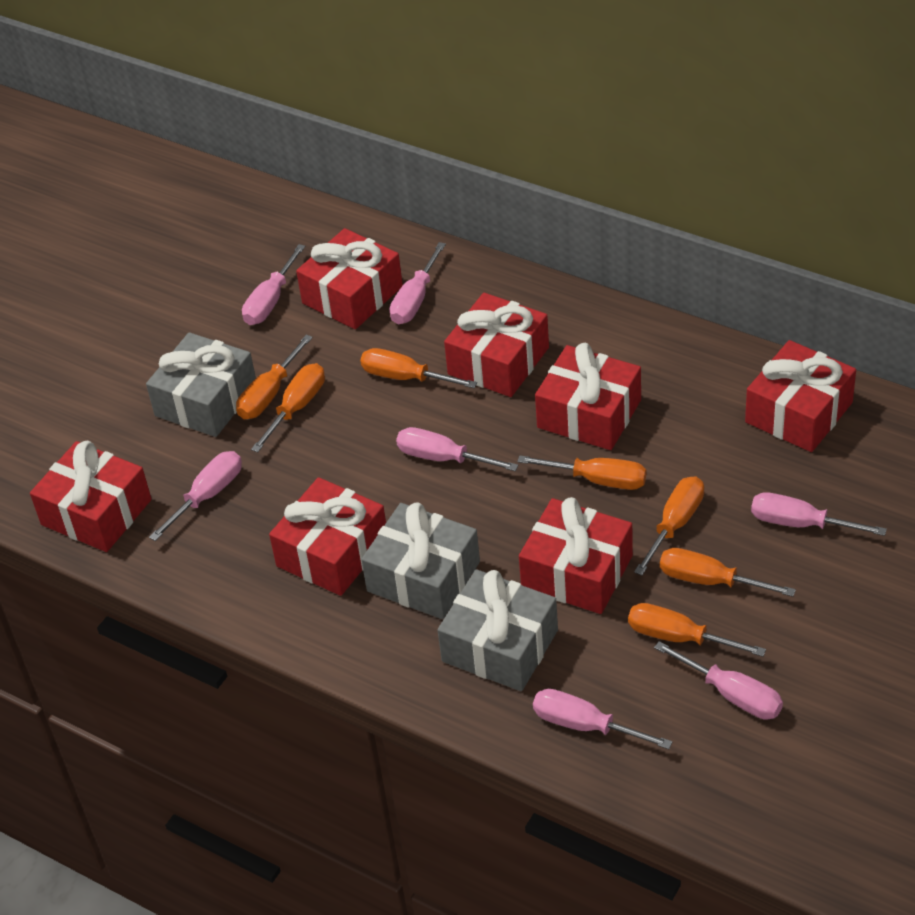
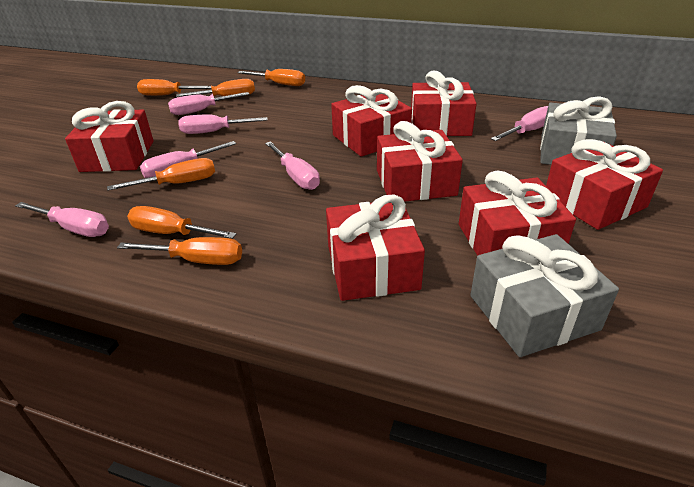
grey gift: 3 -> 2
orange screwdriver: 7 -> 6
pink screwdriver: 7 -> 6

